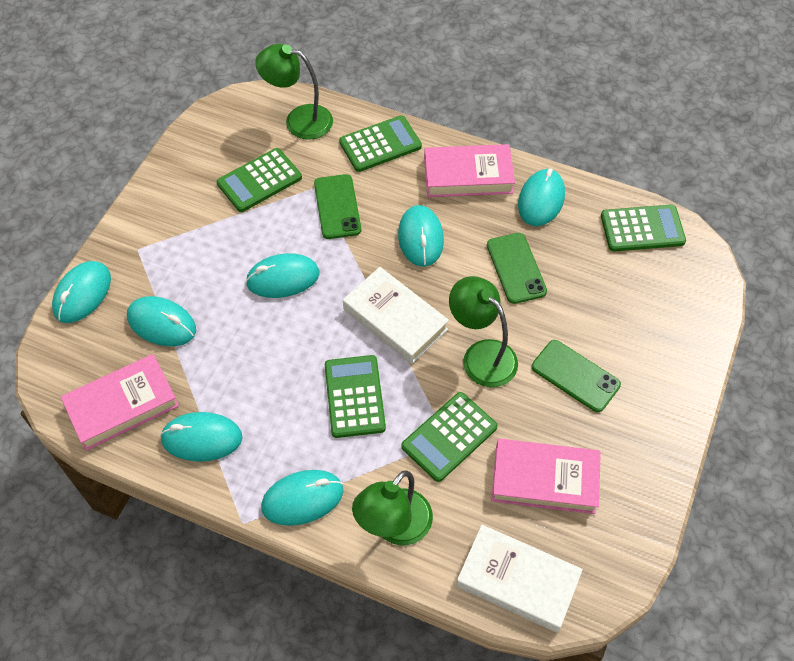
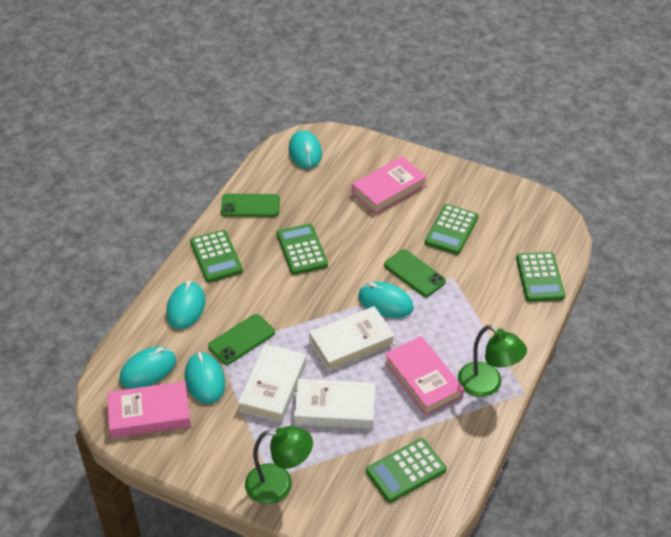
green lamp: 3 -> 2
turquoise mouse: 7 -> 5
white book: 2 -> 3

